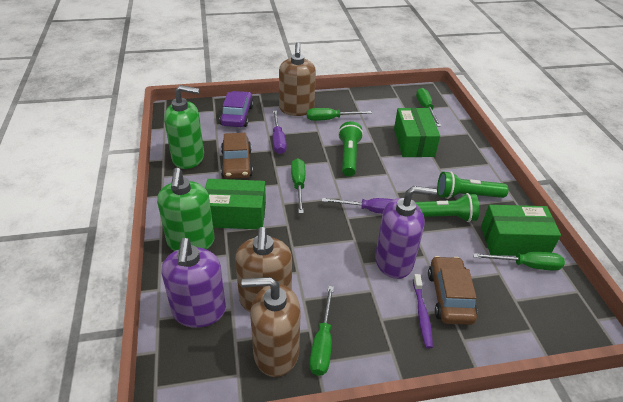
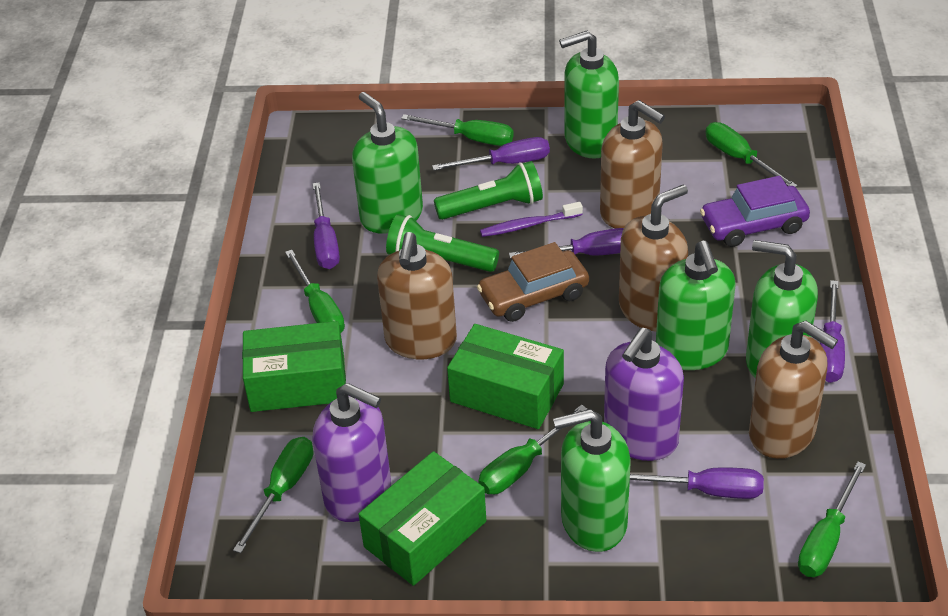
brown car: 2 -> 1
brown soap dispenser: 3 -> 4
green flashlight: 3 -> 2
green screwdriver: 5 -> 6
green soap dispenser: 2 -> 5
purple screwdriver: 2 -> 5

